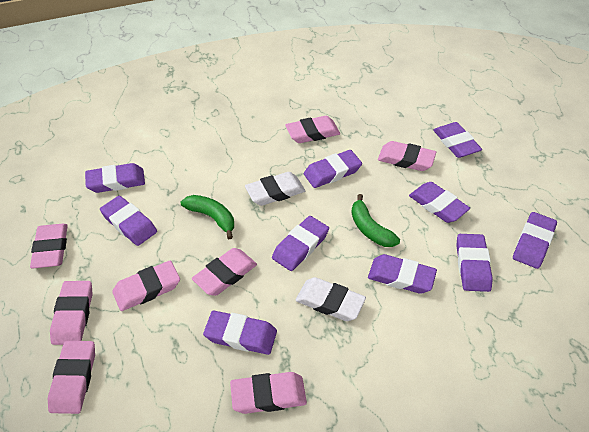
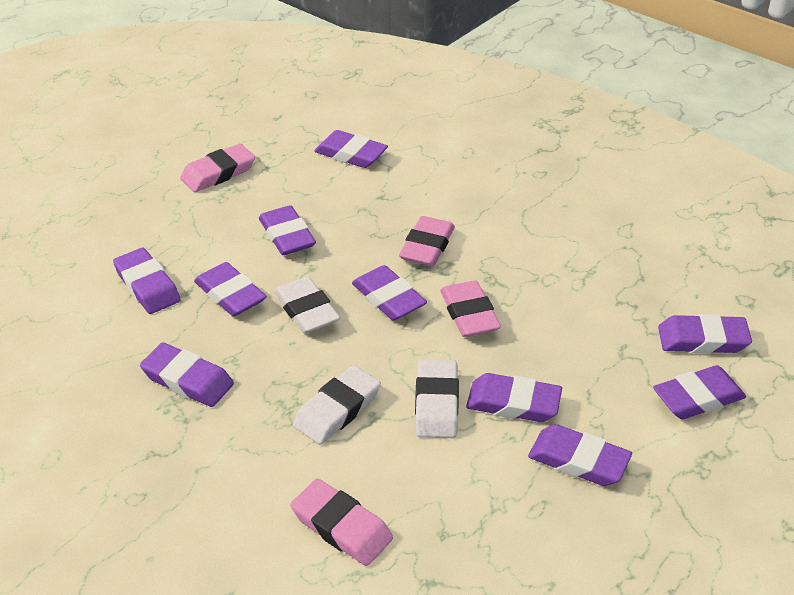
green banana: 2 -> 0
pink eraser: 8 -> 4
white eraser: 2 -> 3

